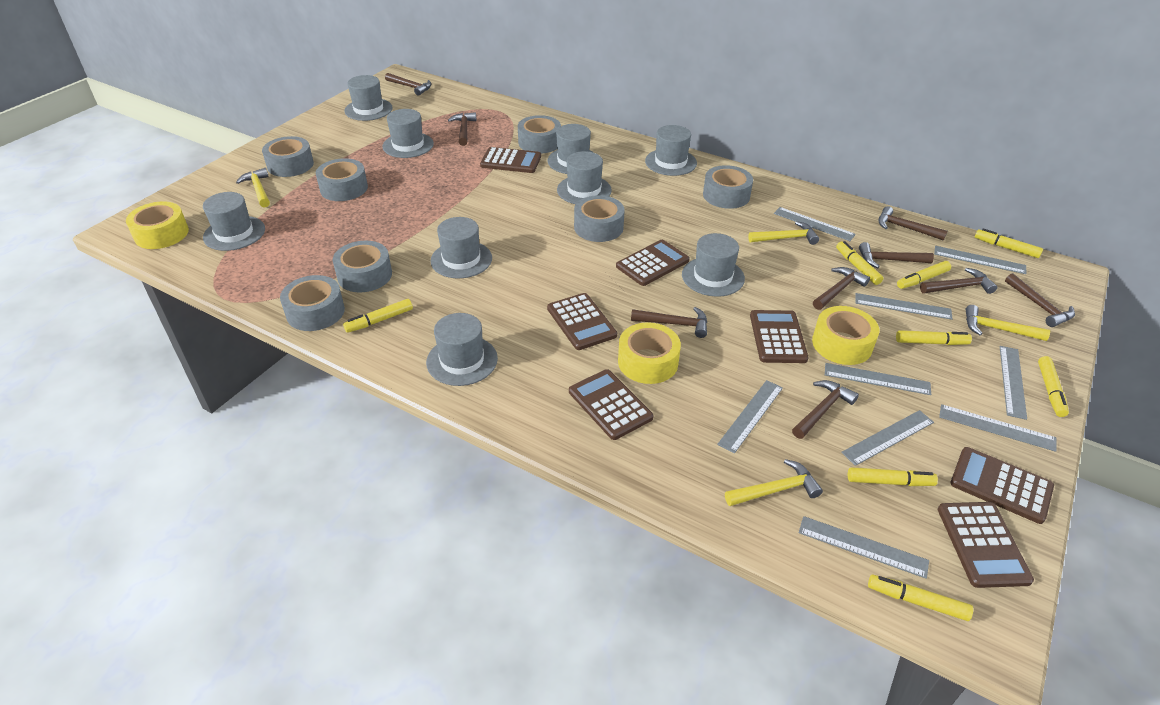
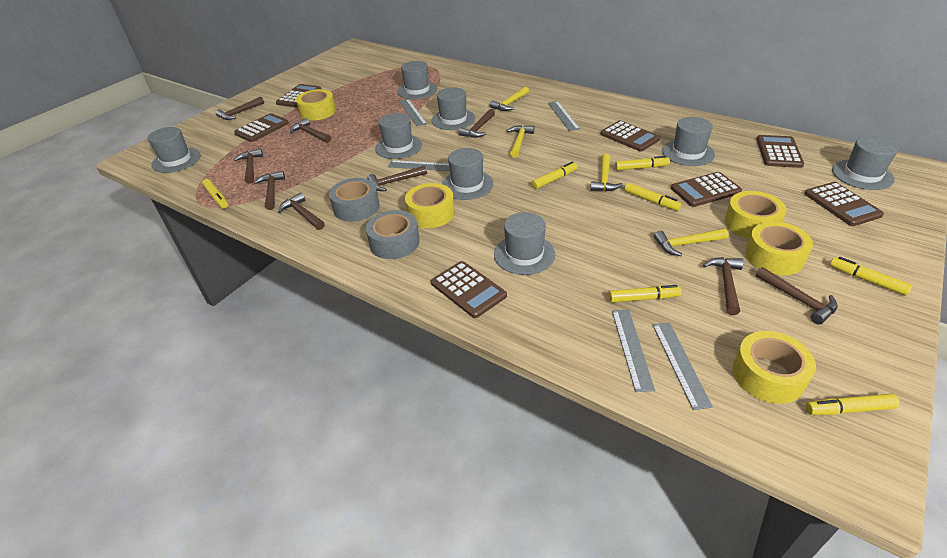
grey hat: 9 -> 8
grey ruler: 9 -> 5
grey tape: 7 -> 2
yellow marker: 8 -> 7
yellow tape: 3 -> 5

